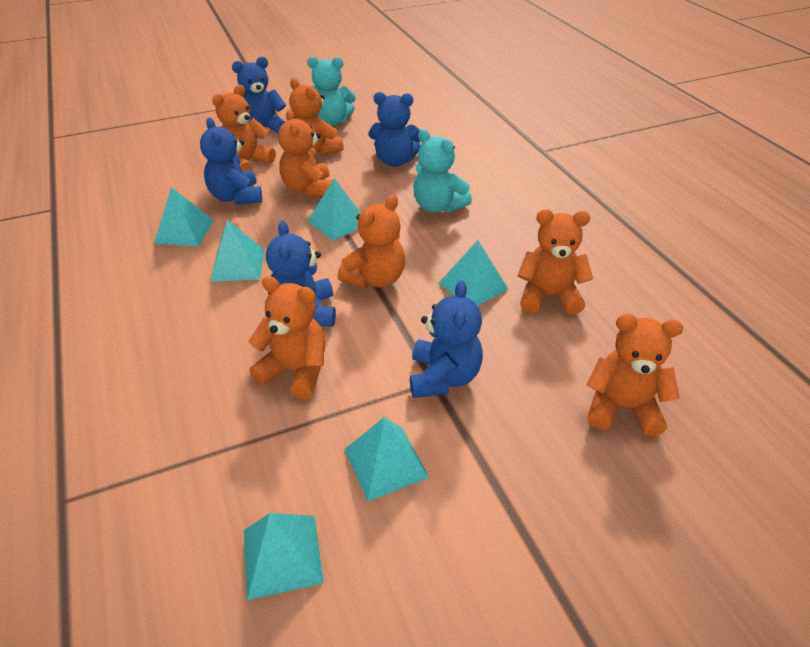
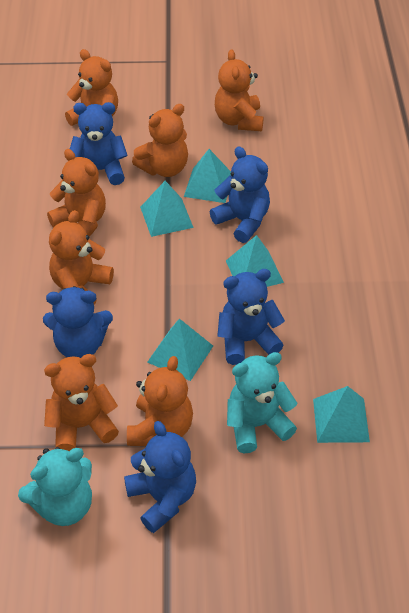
turquoise pyramid: 6 -> 5

